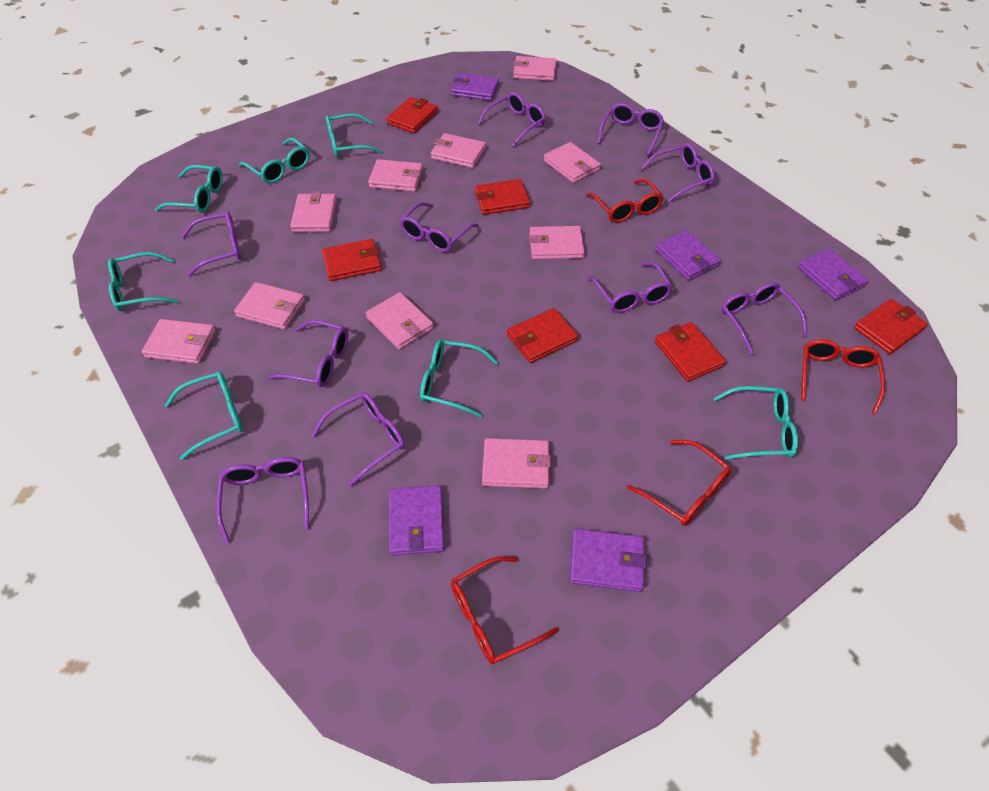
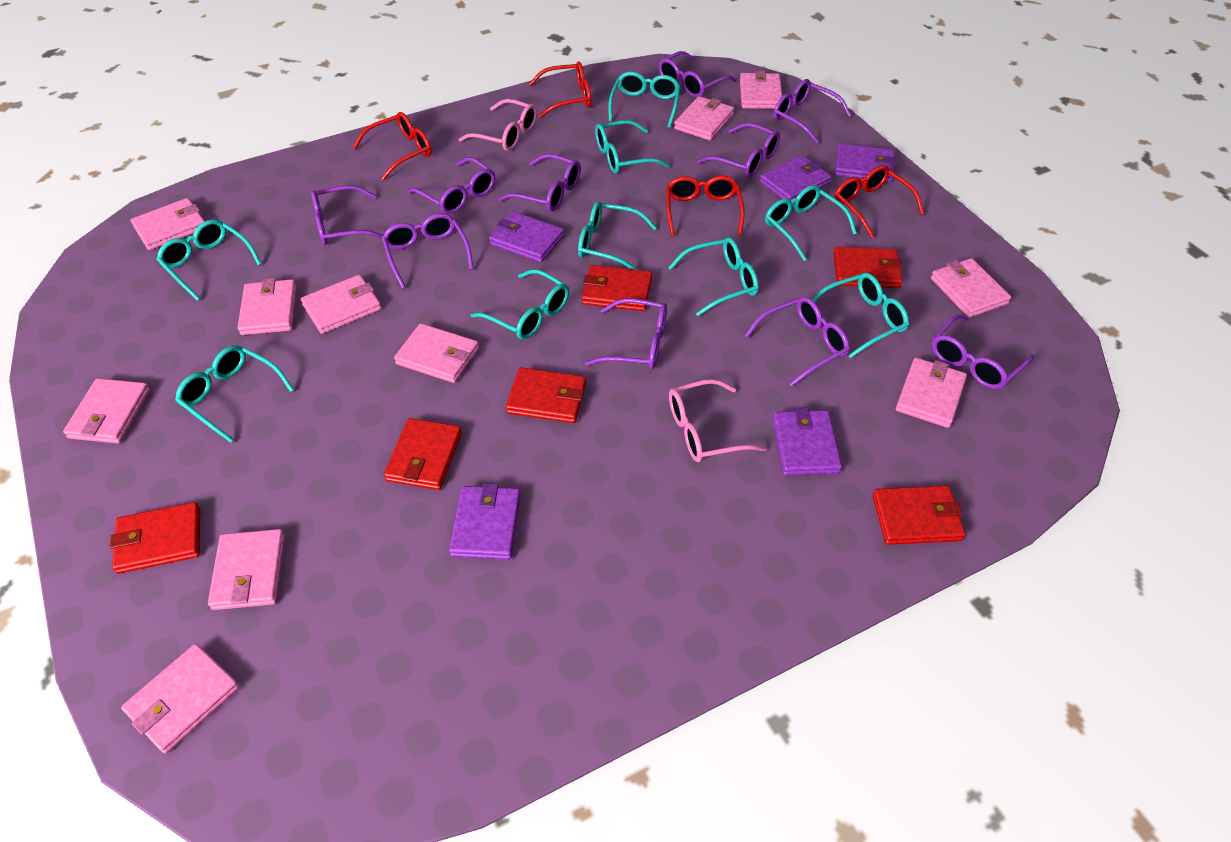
pink glasses: 0 -> 2
pink wallet: 10 -> 11
turquoise glasses: 7 -> 9

